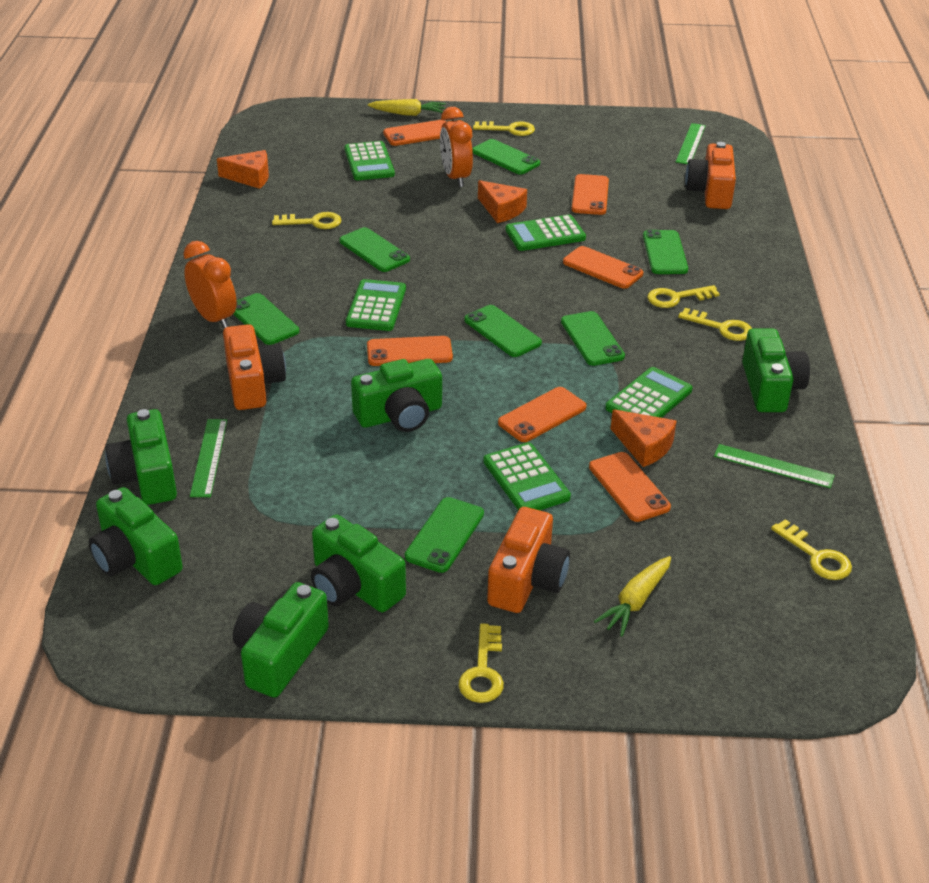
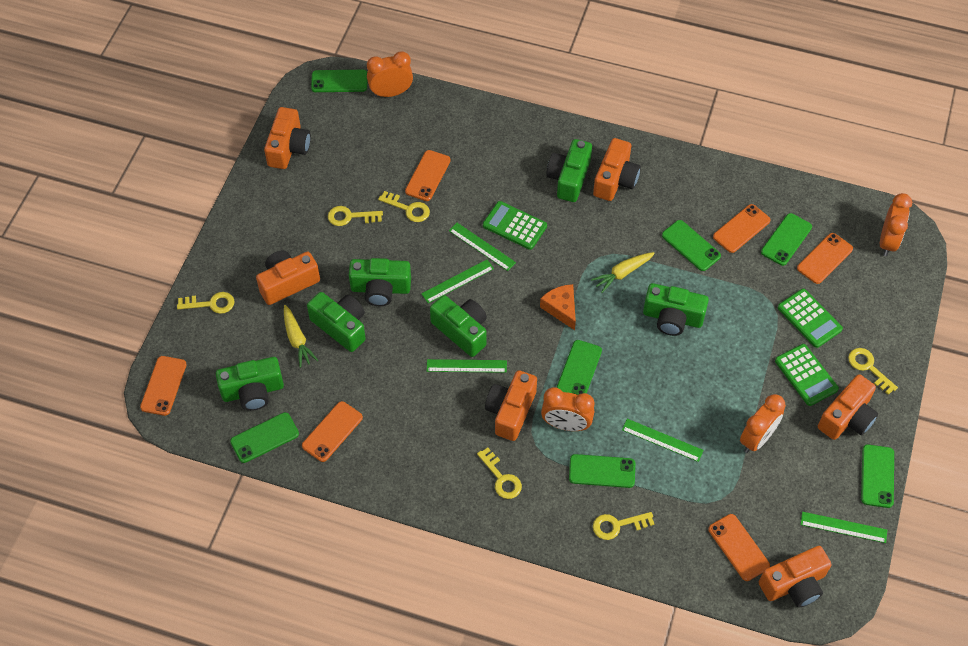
green calculator: 5 -> 3
green ruler: 3 -> 5
orange camera: 3 -> 6
orange cheese: 3 -> 1
orange clock: 2 -> 4

